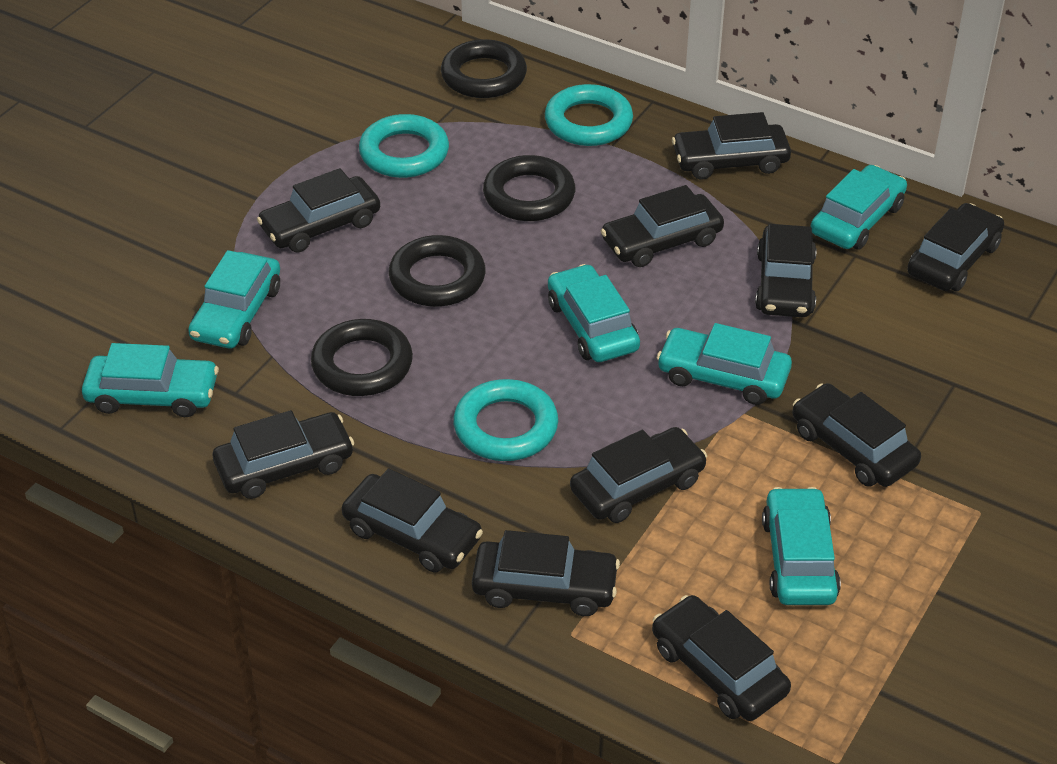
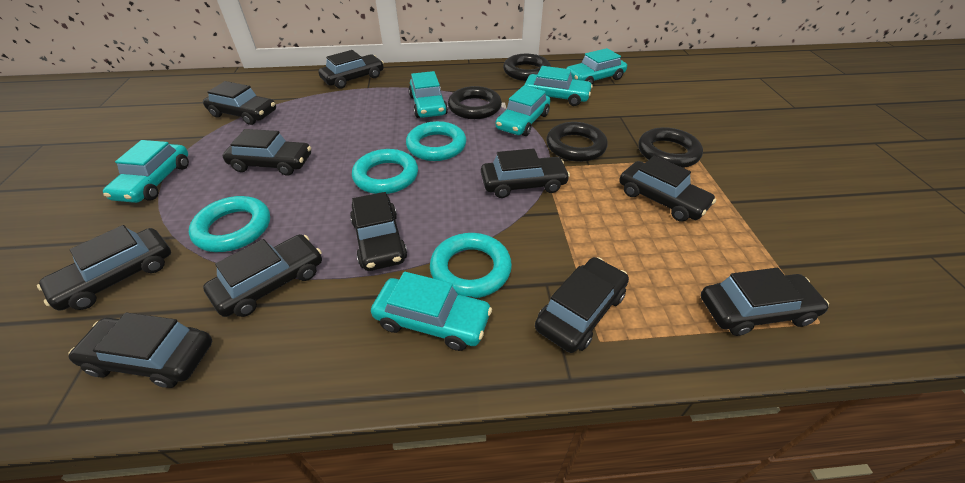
turquoise ring: 3 -> 4

